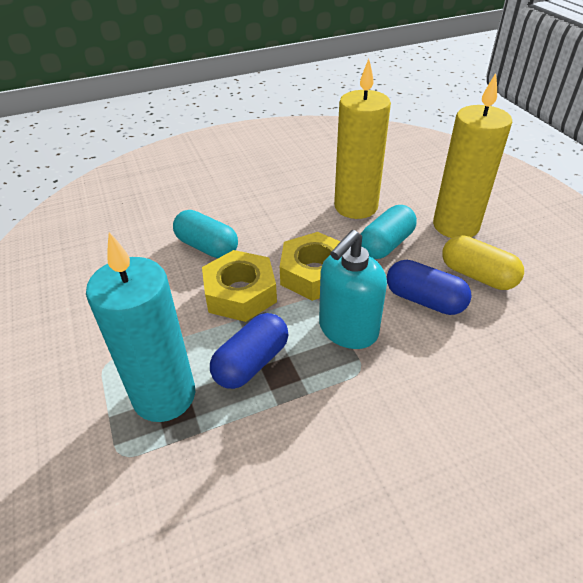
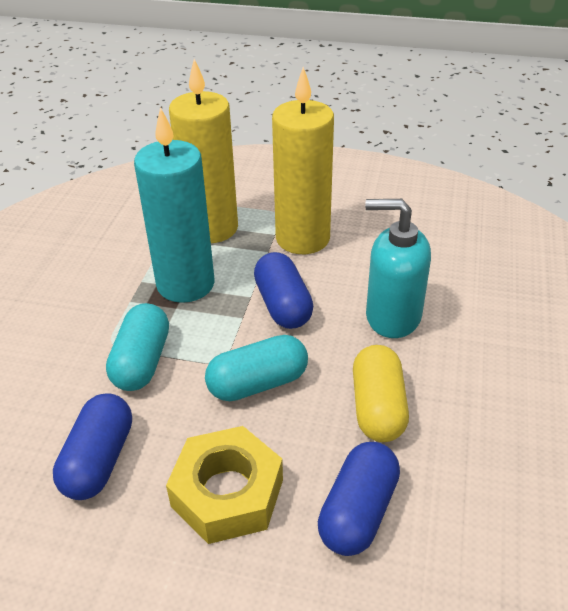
blue capsule: 2 -> 3
yellow nut: 2 -> 1

